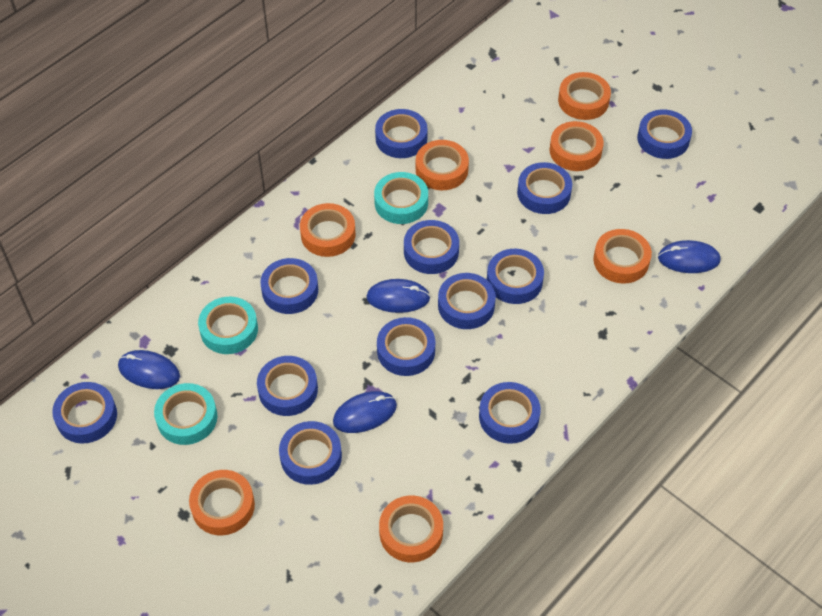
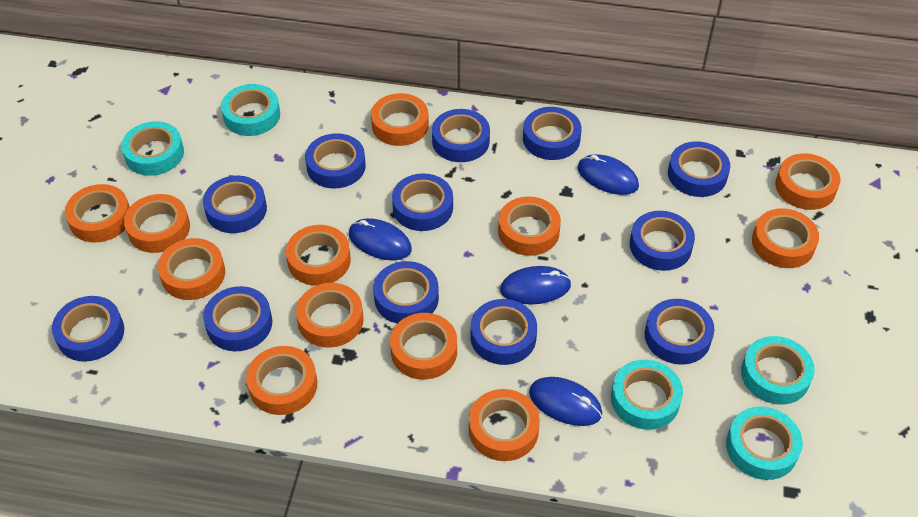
orange tape: 7 -> 12
turquoise tape: 3 -> 5

